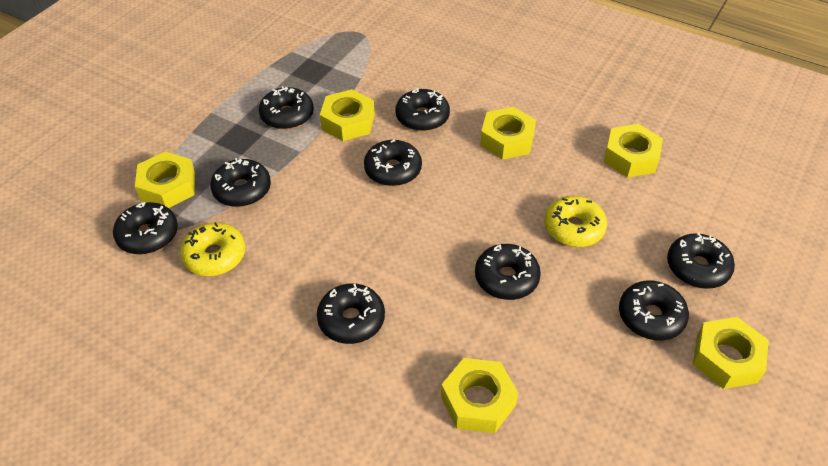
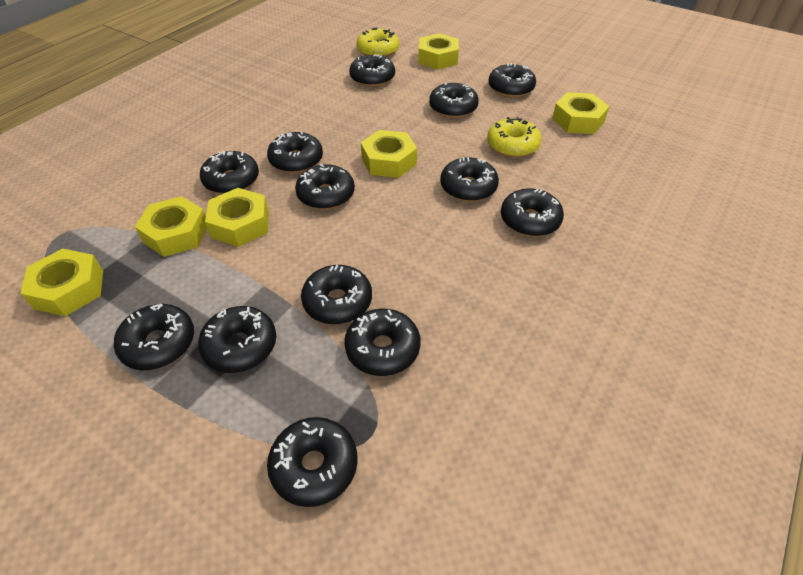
black donut: 9 -> 13

